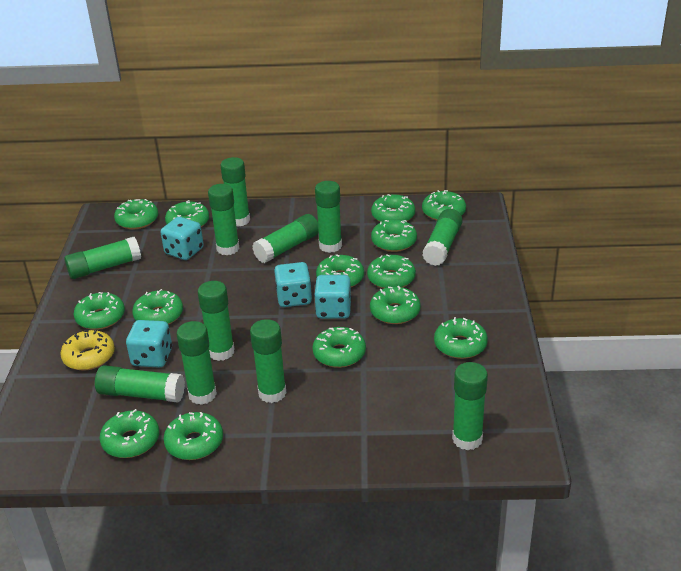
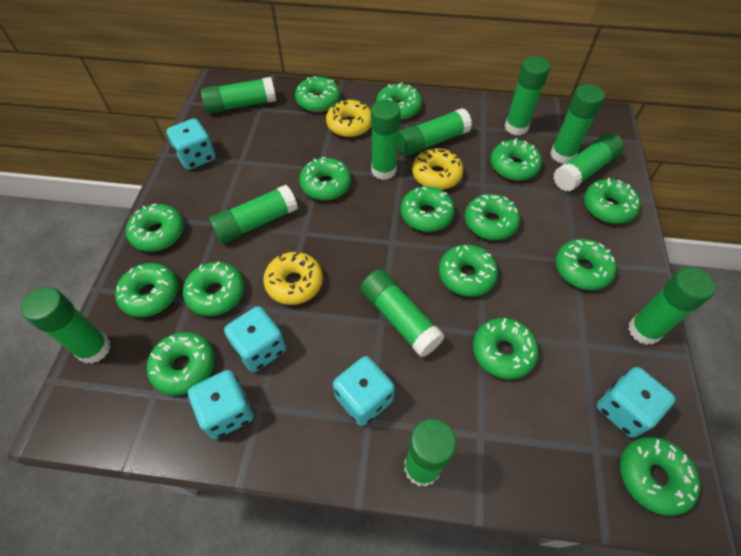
green donut: 14 -> 15
turquoise dice: 4 -> 5
yellow donut: 1 -> 3

